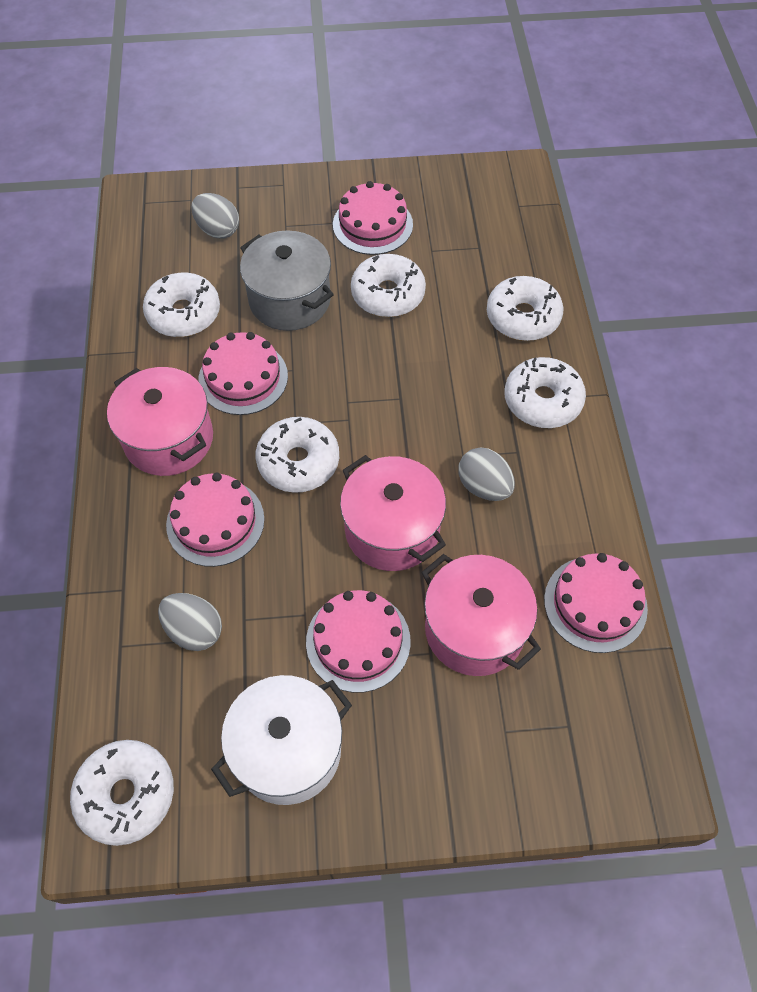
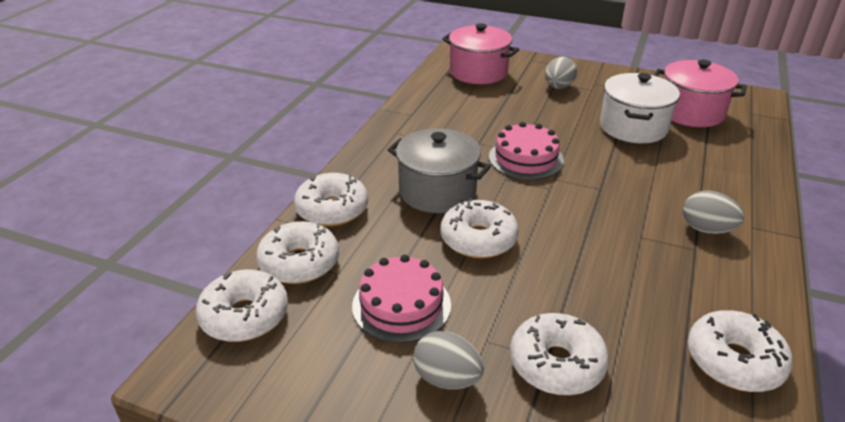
pink cake: 5 -> 2
pink pot: 3 -> 2

